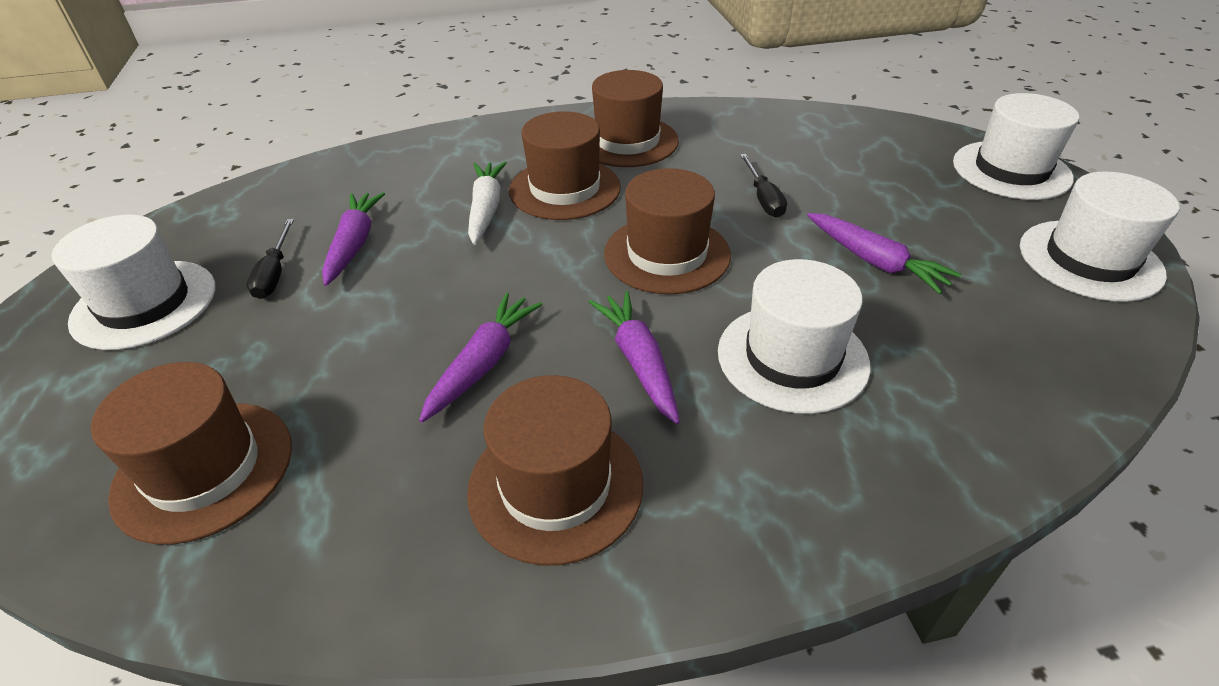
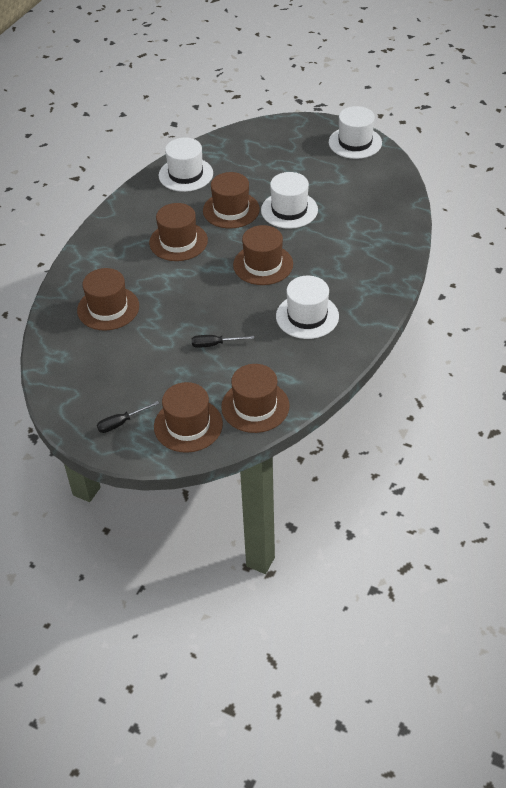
brown hat: 5 -> 6
purple carrot: 4 -> 0
white carrot: 1 -> 0

